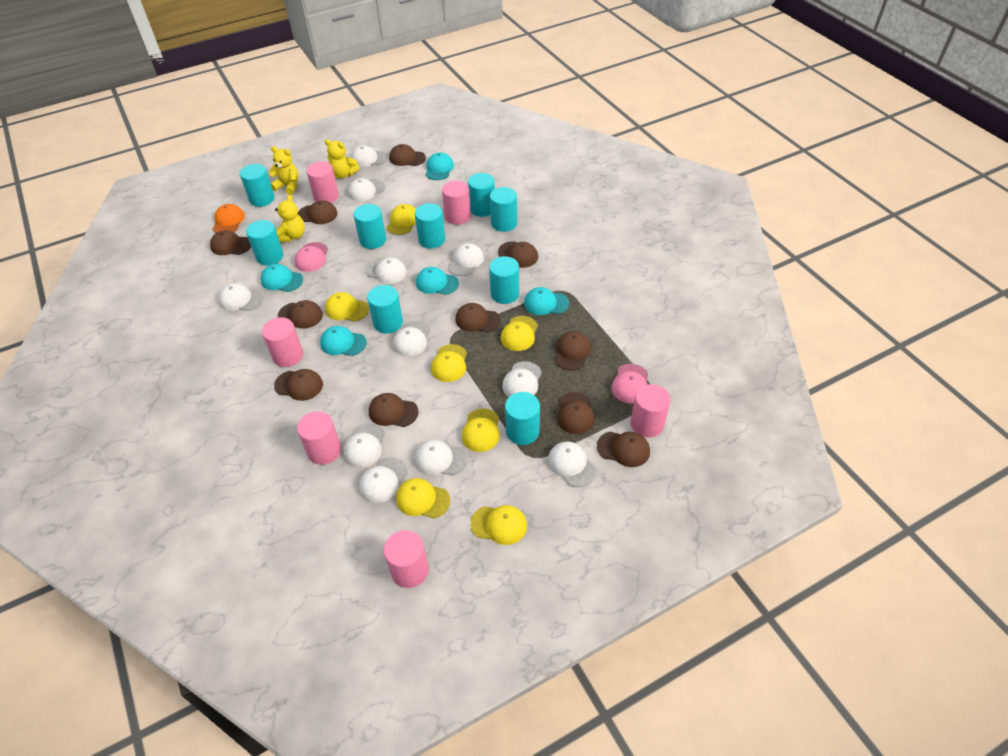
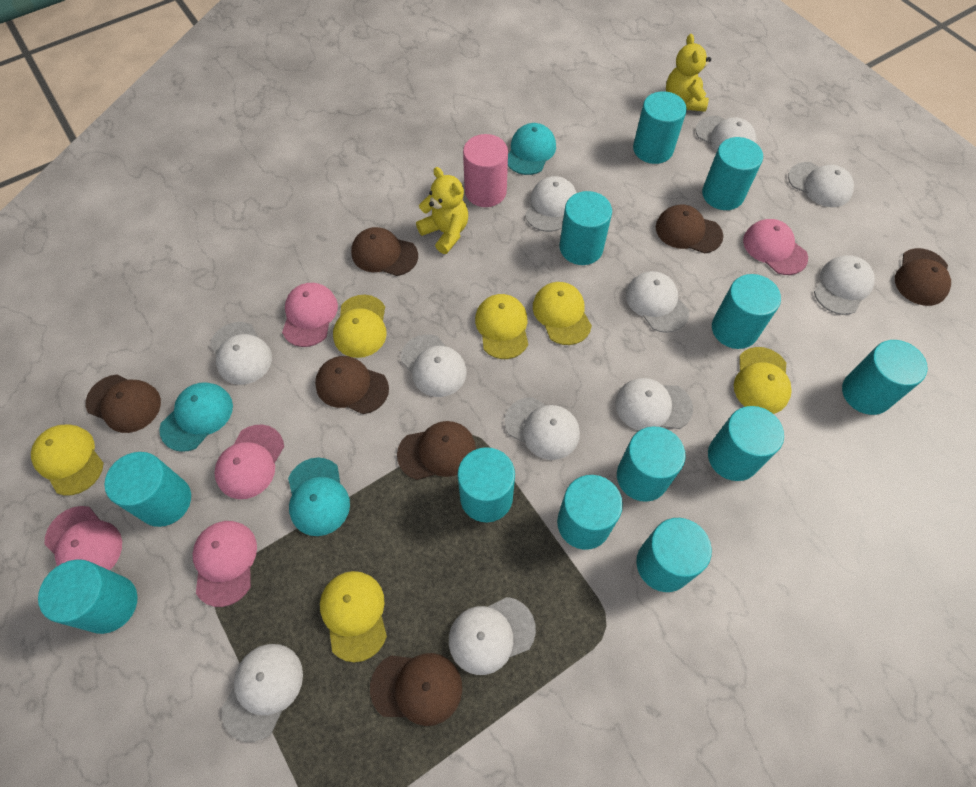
brown cap: 11 -> 7
orange cap: 1 -> 0
pink cap: 2 -> 5
pink cylinder: 6 -> 1
turquoise cap: 5 -> 3
turquoise cylinder: 9 -> 12
yellow cap: 7 -> 6
yellow teddy bear: 3 -> 2

